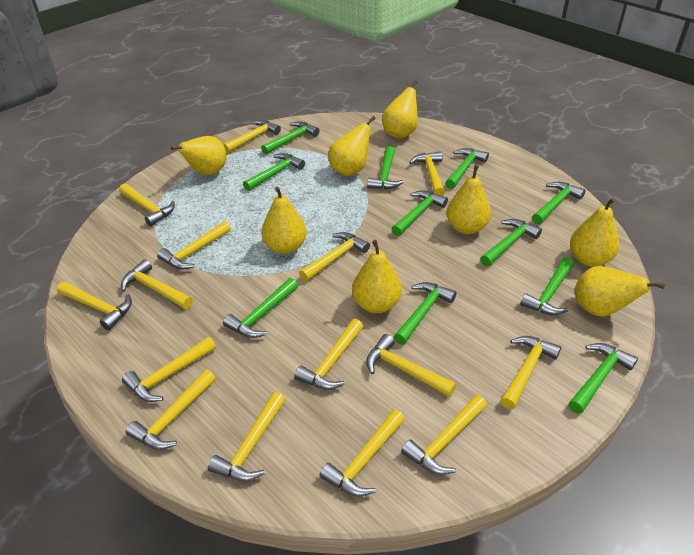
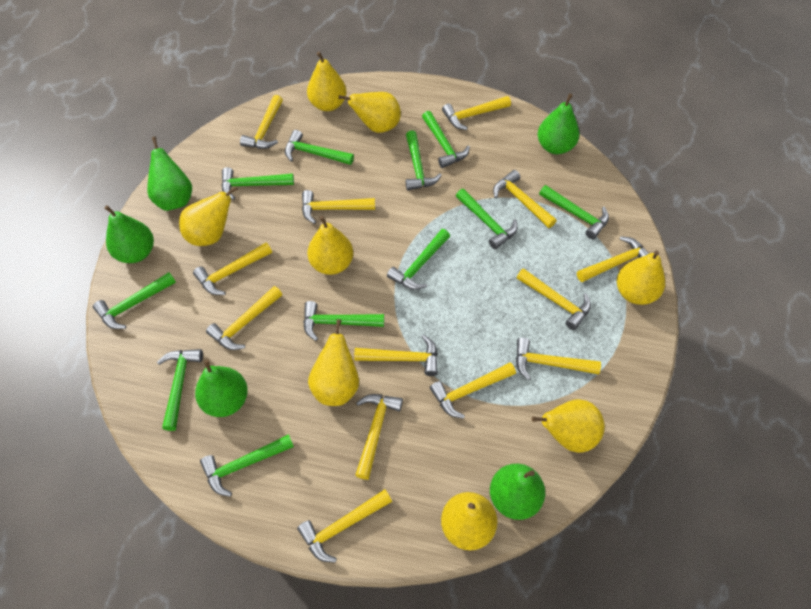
green pear: 0 -> 5
yellow hammer: 15 -> 13

